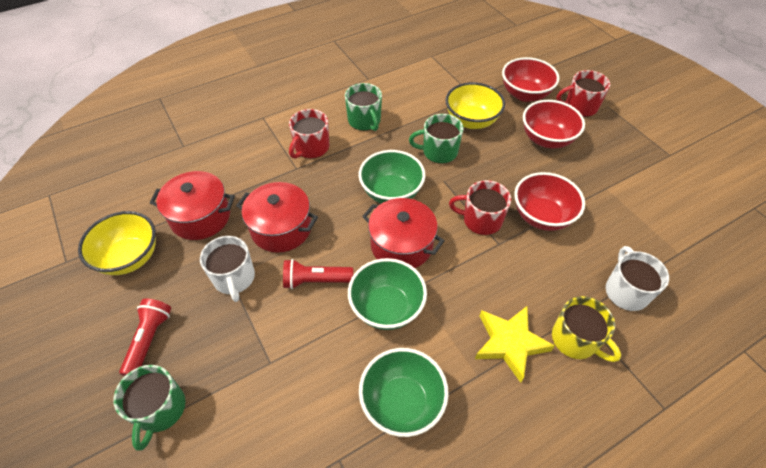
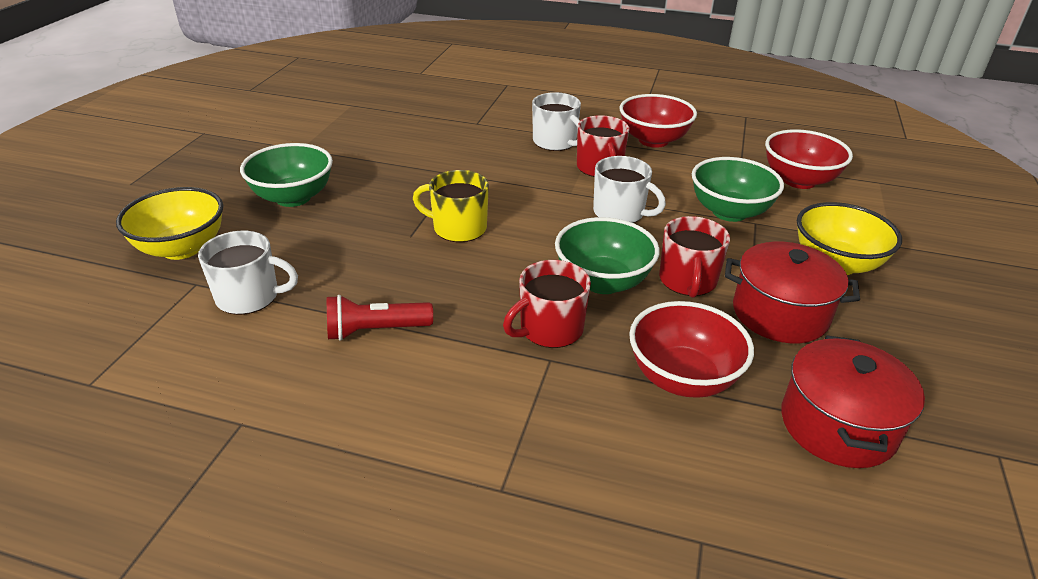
green mug: 3 -> 0
red flashlight: 2 -> 1
red pot: 3 -> 2
white mug: 2 -> 3
yellow star: 1 -> 0

